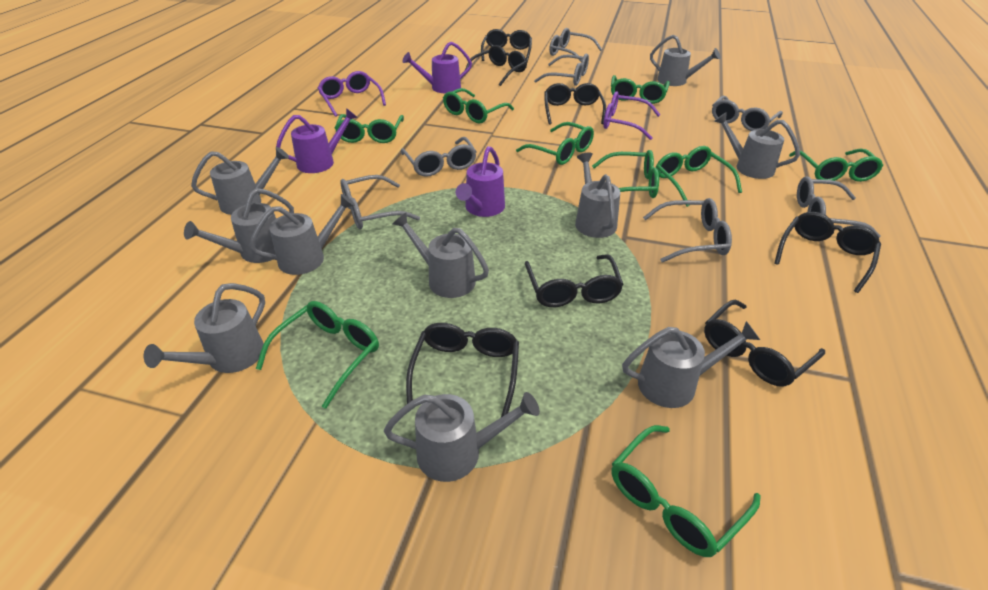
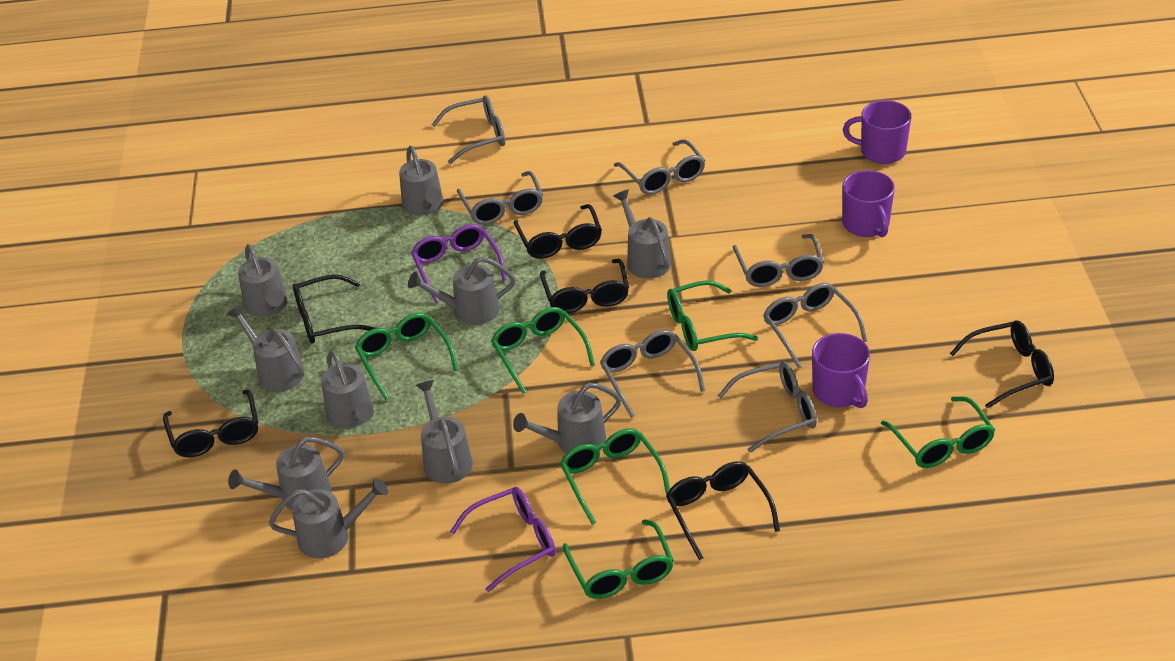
black glasses: 7 -> 6
green glasses: 9 -> 6
purple mug: 0 -> 3
purple watering can: 3 -> 0

